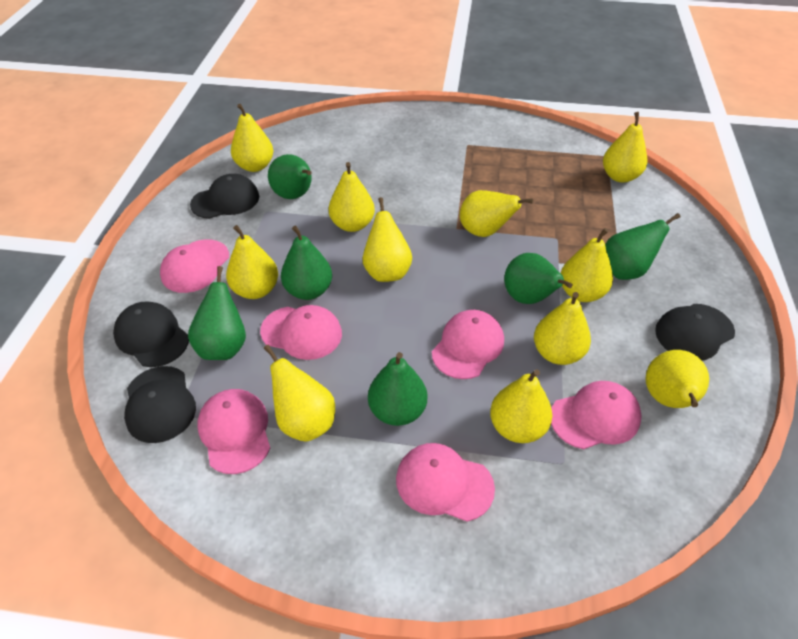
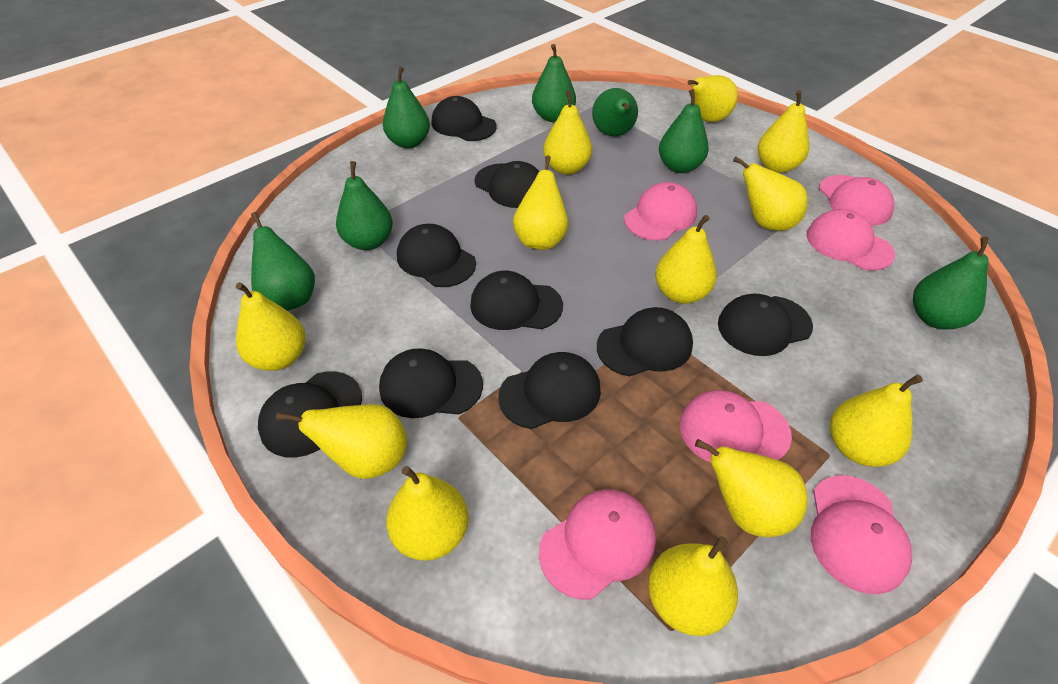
black cap: 4 -> 9
green pear: 6 -> 7
yellow pear: 11 -> 12

